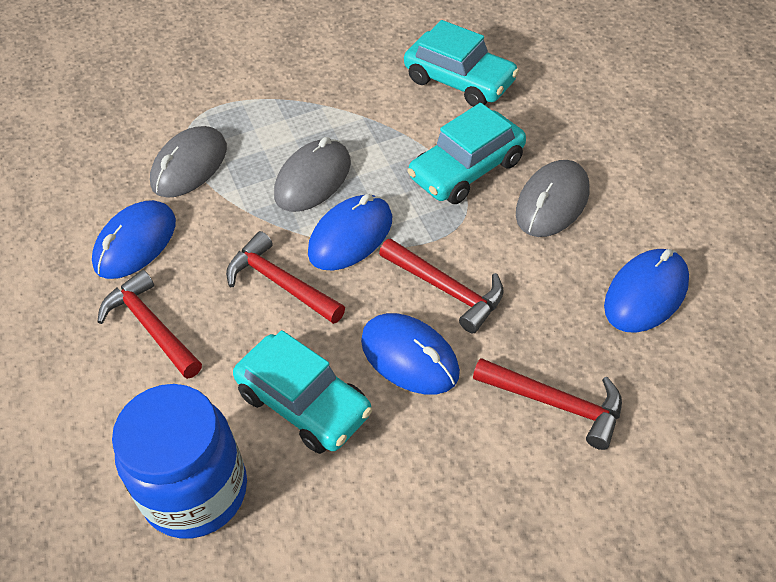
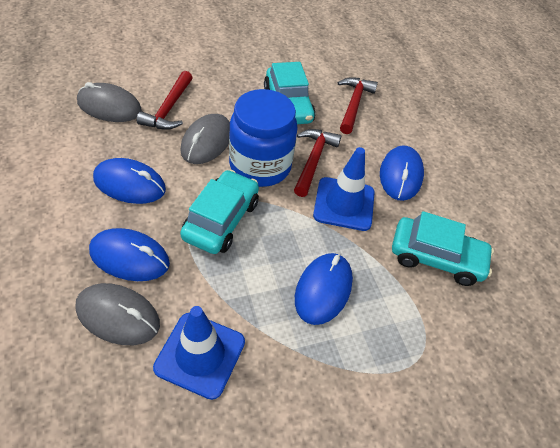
blue traffic cone: 0 -> 2
red hammer: 4 -> 3

